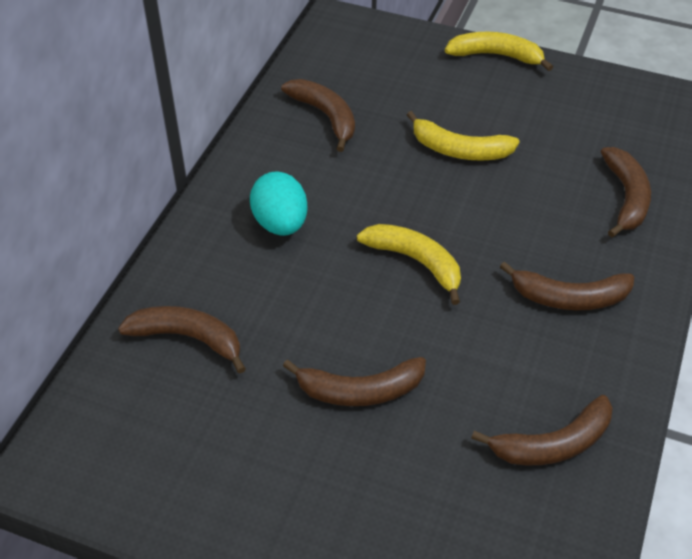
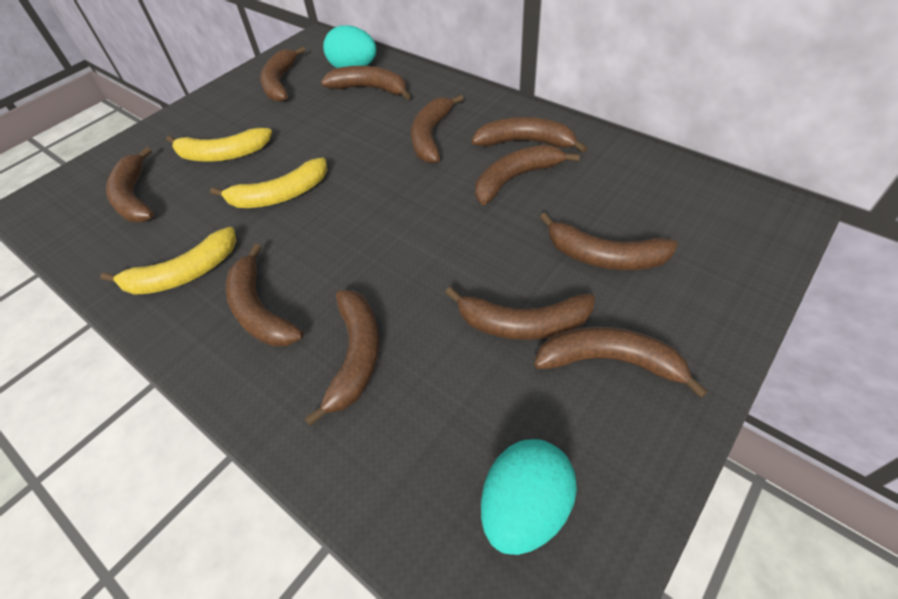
brown banana: 6 -> 11
turquoise egg: 1 -> 2

